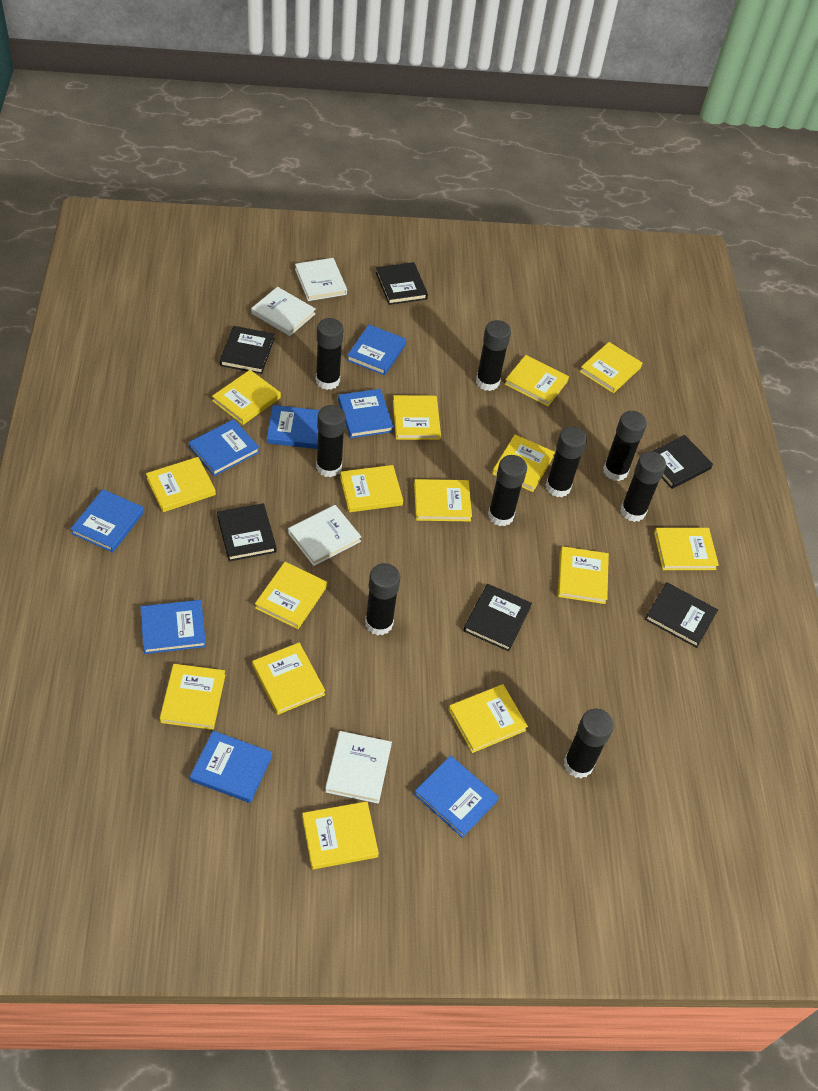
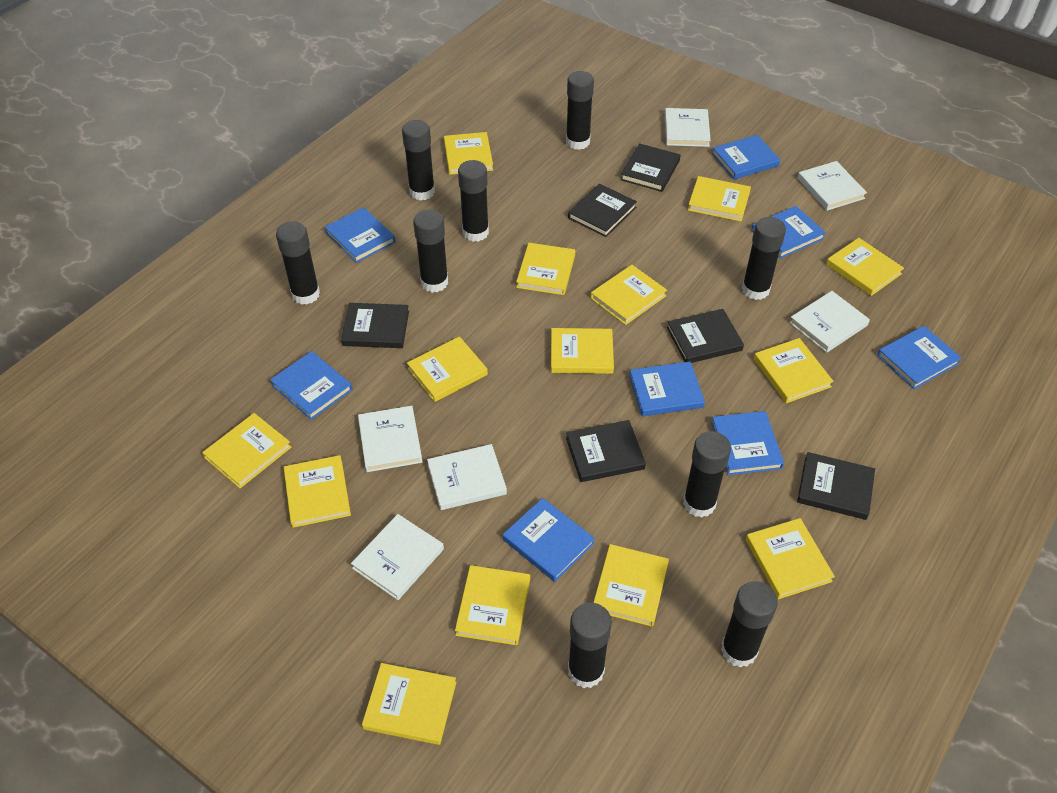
white book: 4 -> 6
yellow book: 15 -> 14

